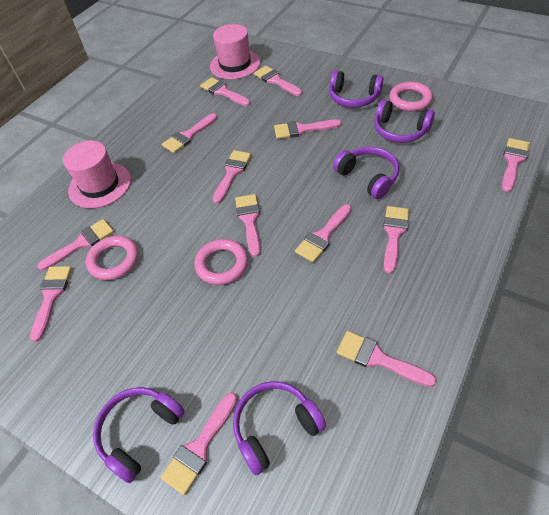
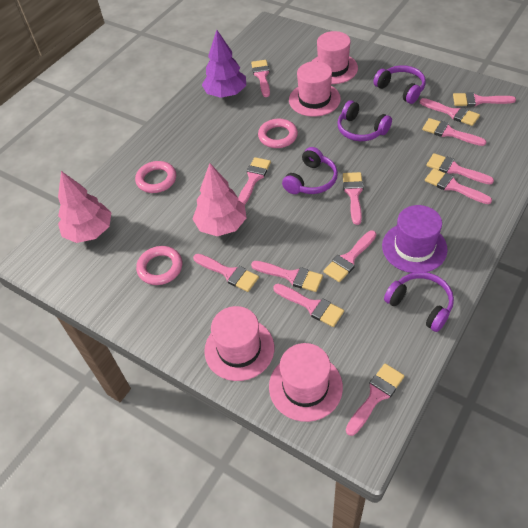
pink hat: 2 -> 4
pink tree: 0 -> 2
purple hat: 0 -> 1
purple headphones: 5 -> 4
purple tree: 0 -> 1

